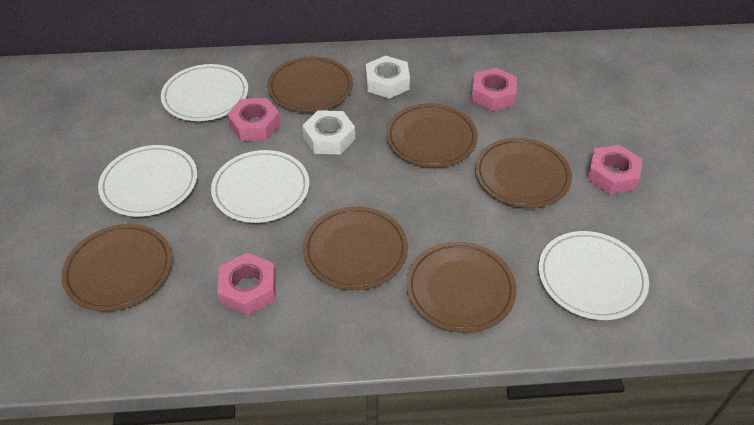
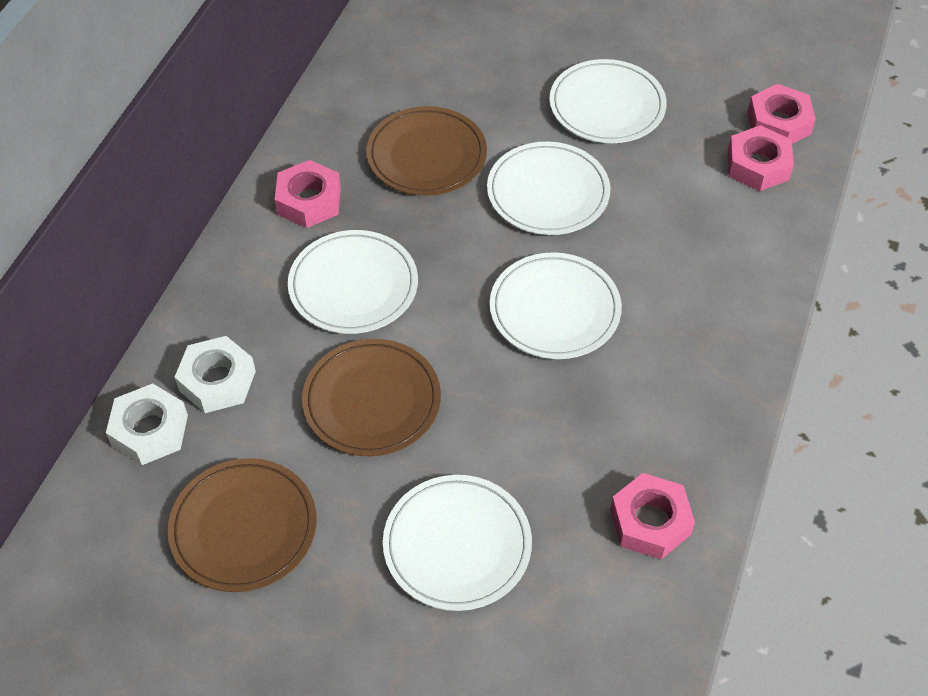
brown plate: 6 -> 3
white plate: 4 -> 5

